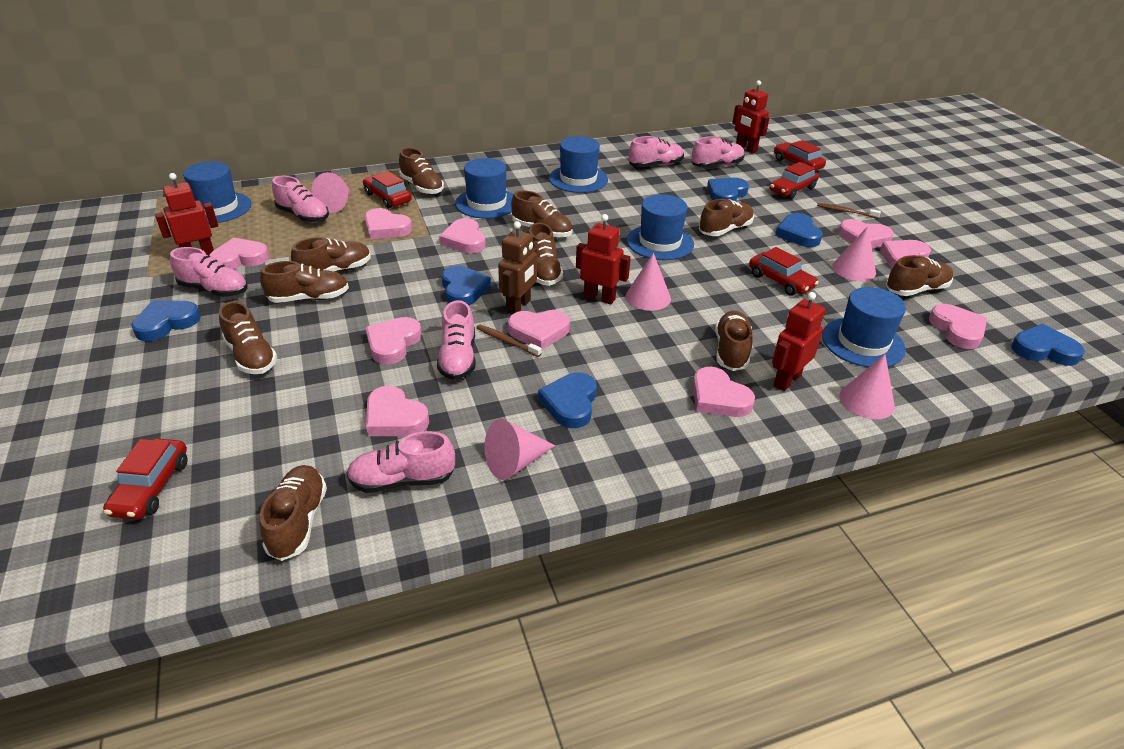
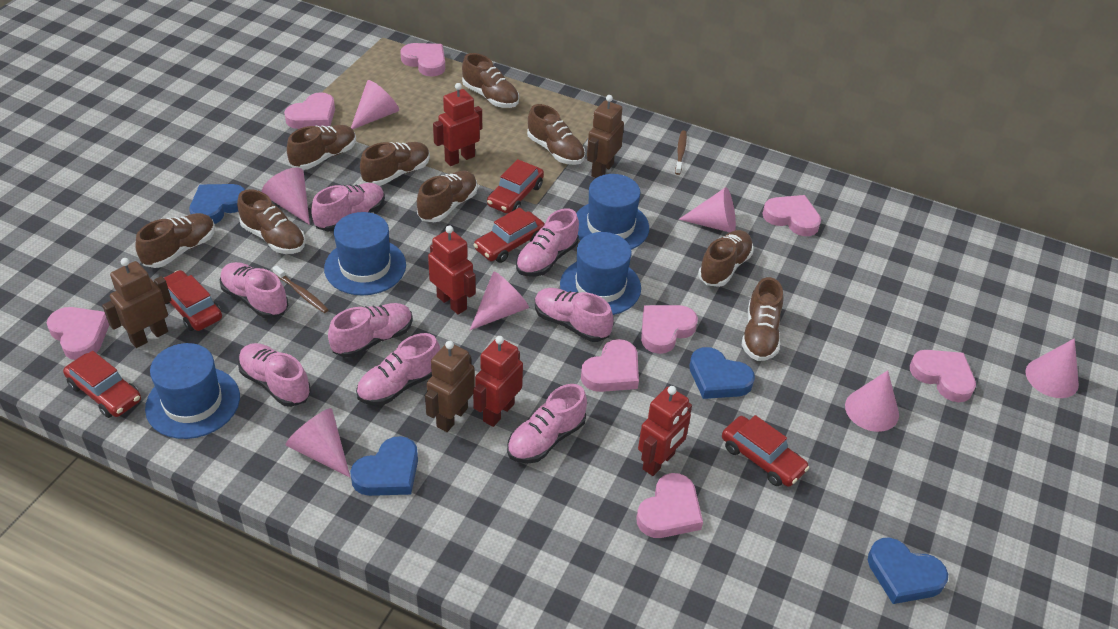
blue hat: 5 -> 4
blue heart: 6 -> 4
brown robot: 1 -> 3
brown shoe: 10 -> 9
pink cone: 5 -> 7
pink heart: 10 -> 8
pink shoe: 6 -> 8

